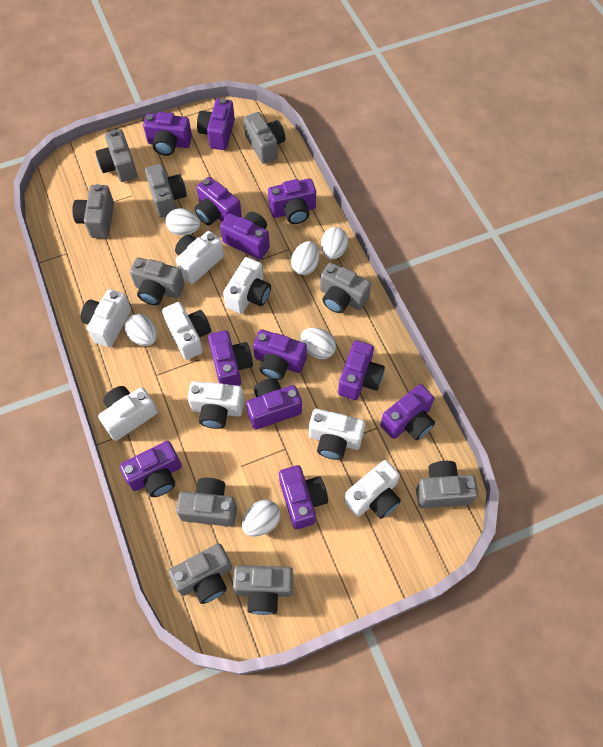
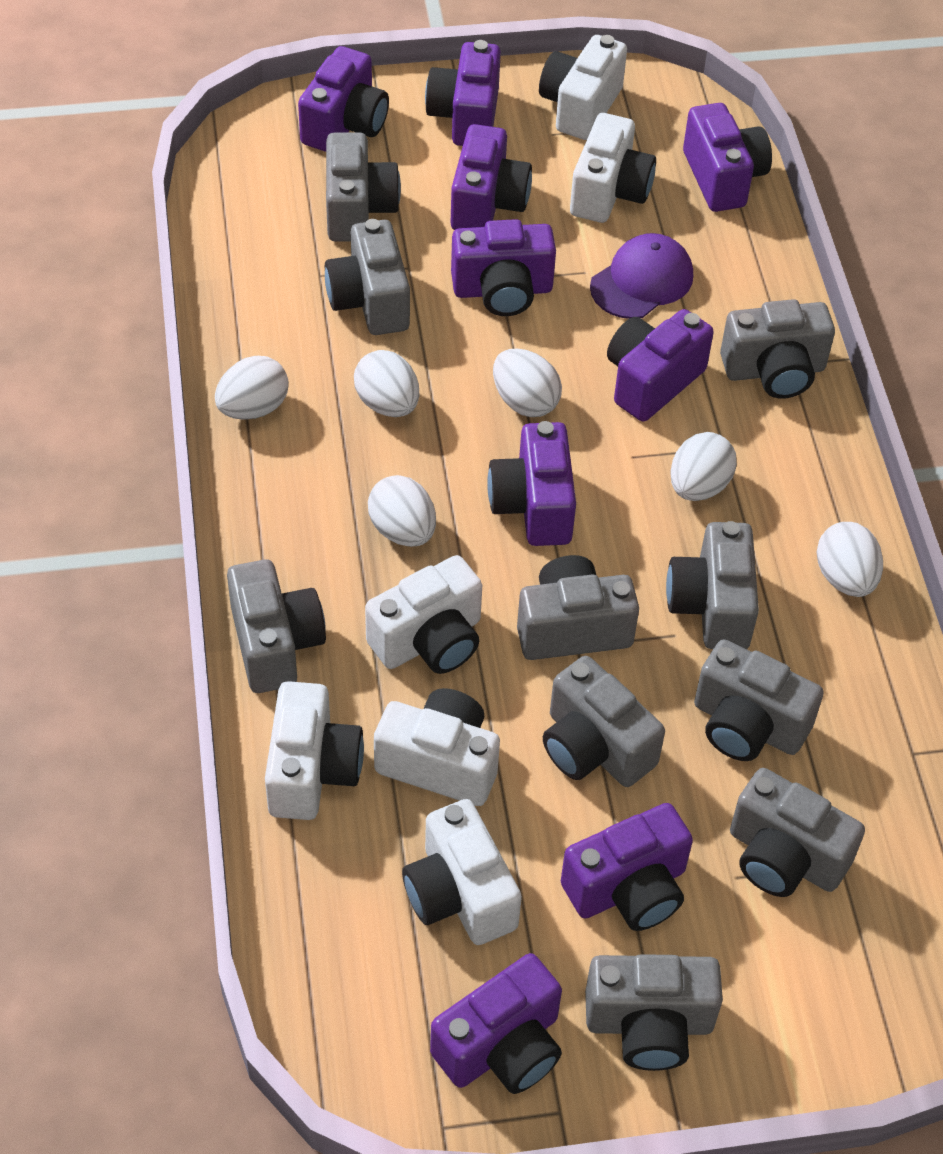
purple camera: 12 -> 9
purple cap: 0 -> 1
white camera: 8 -> 6

